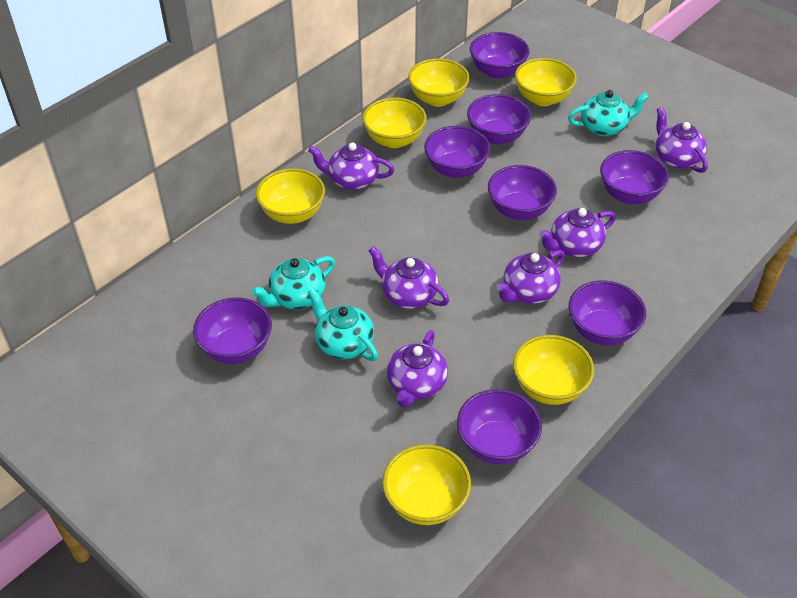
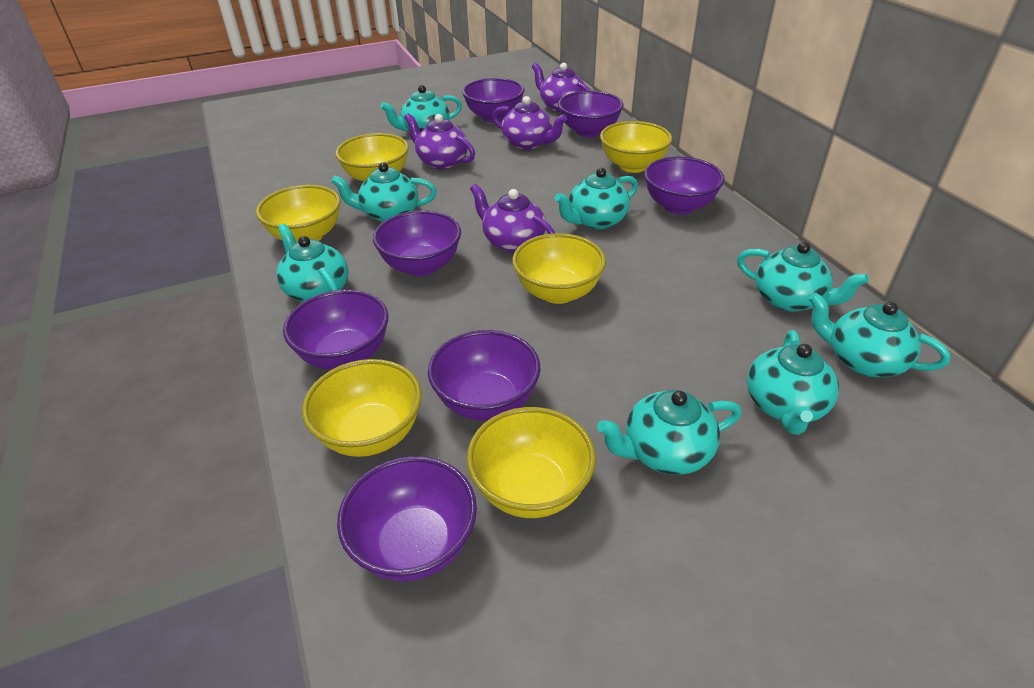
purple bowl: 8 -> 7
purple teapot: 6 -> 4
turquoise teapot: 3 -> 8

